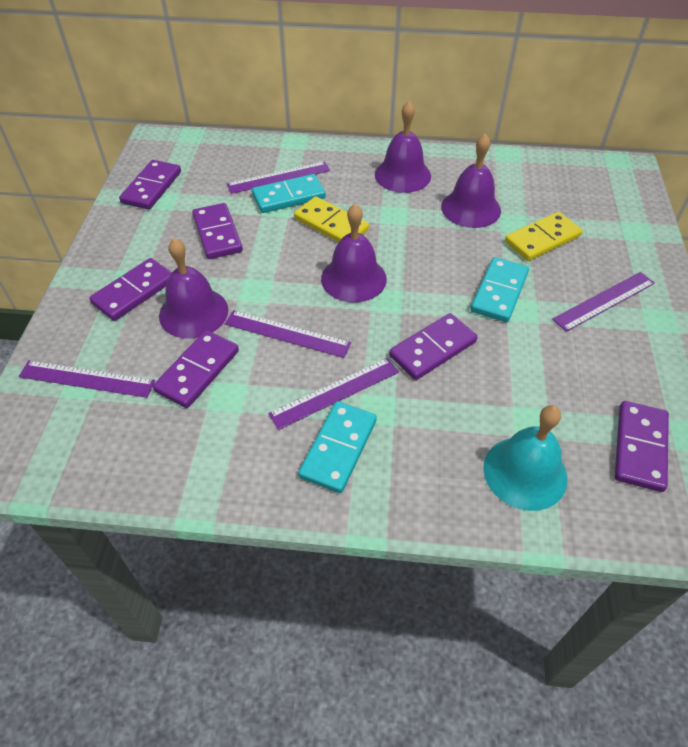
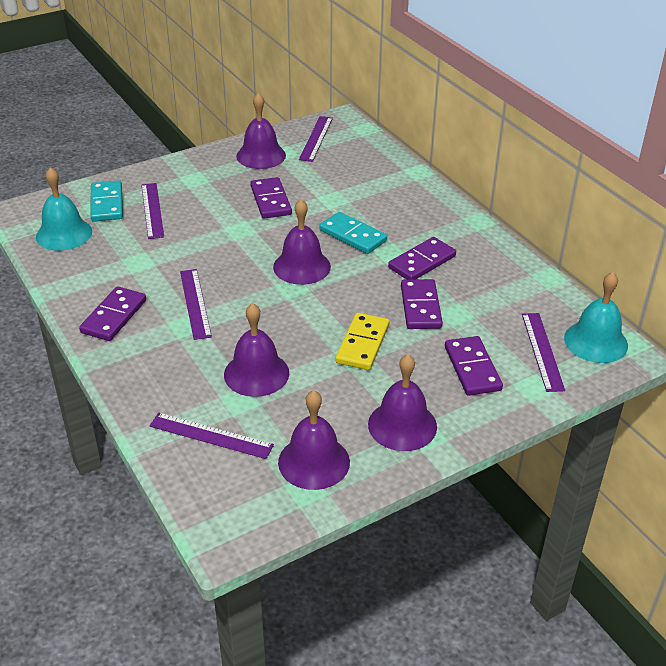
purple bell: 4 -> 5
purple domino: 6 -> 5
turquoise bell: 1 -> 2
turquoise domino: 3 -> 2
yellow domino: 2 -> 1

